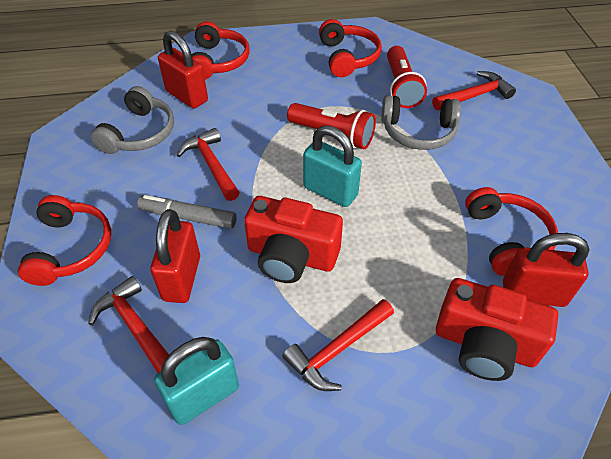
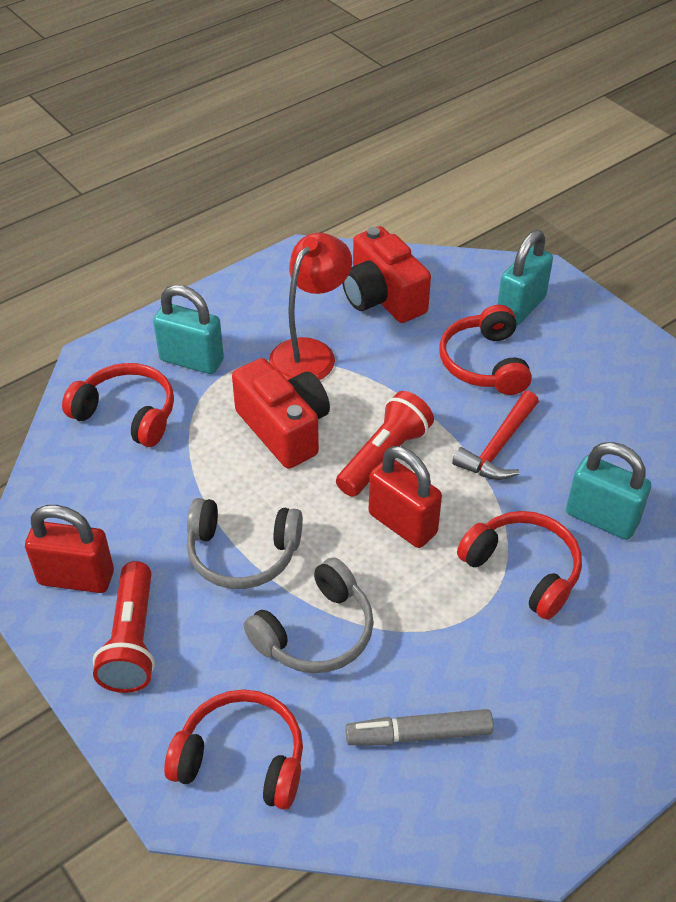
red hammer: 4 -> 1
red lamp: 0 -> 1
red padlock: 3 -> 2
turquoise padlock: 2 -> 3

